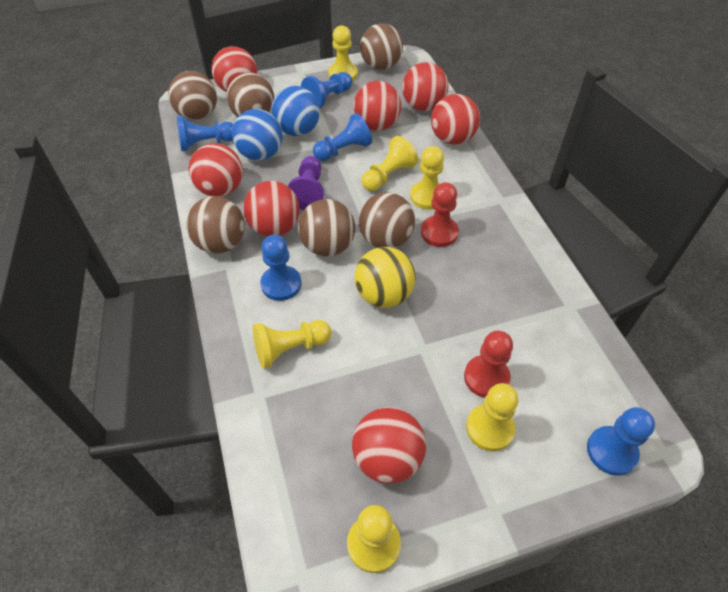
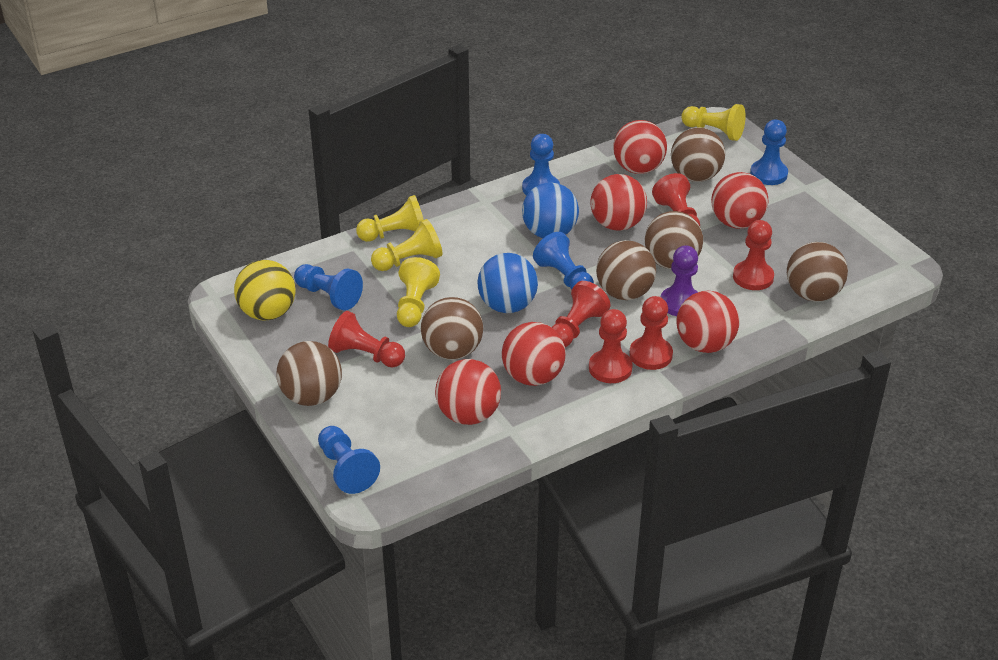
red ball: 7 -> 6
red pawn: 2 -> 6
yellow pawn: 6 -> 4

